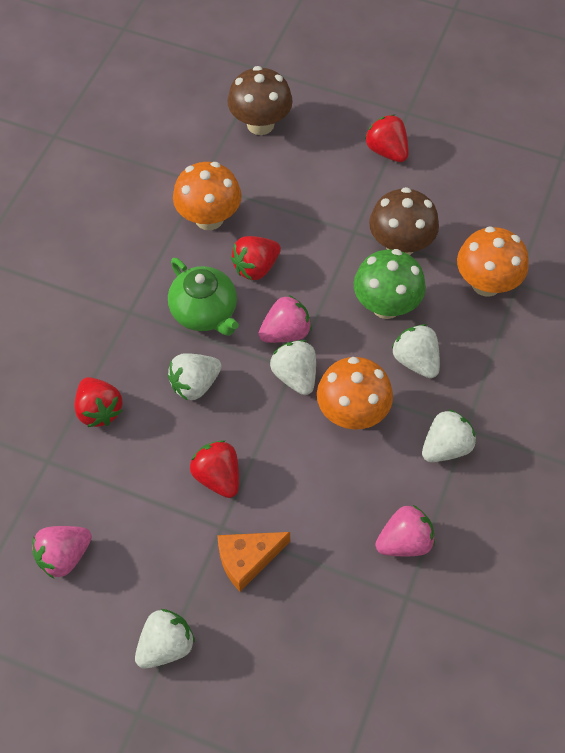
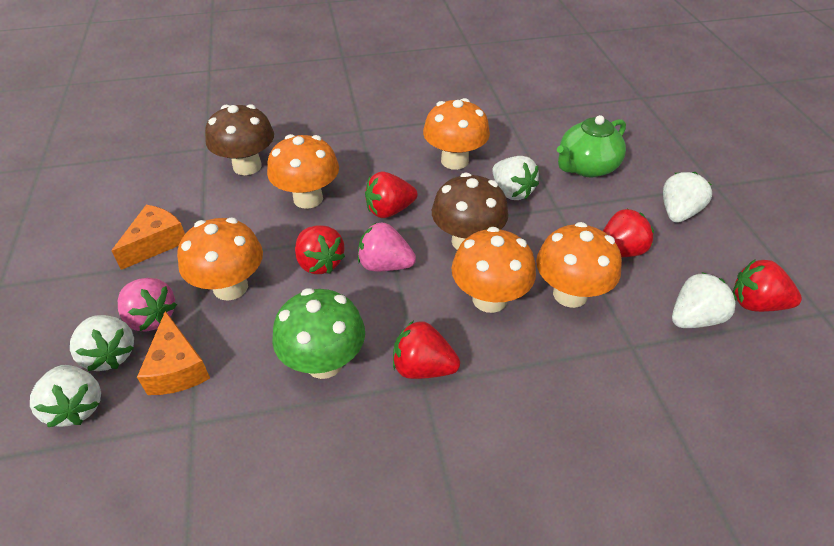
orange cheese: 1 -> 2
orange mushroom: 3 -> 5
pink strawberry: 3 -> 2
red strawberry: 4 -> 5

